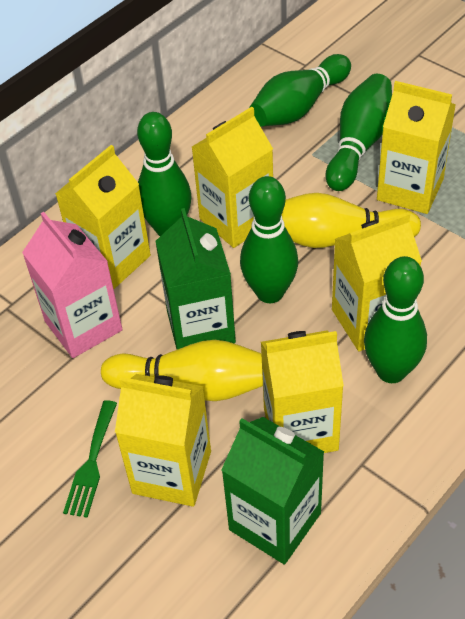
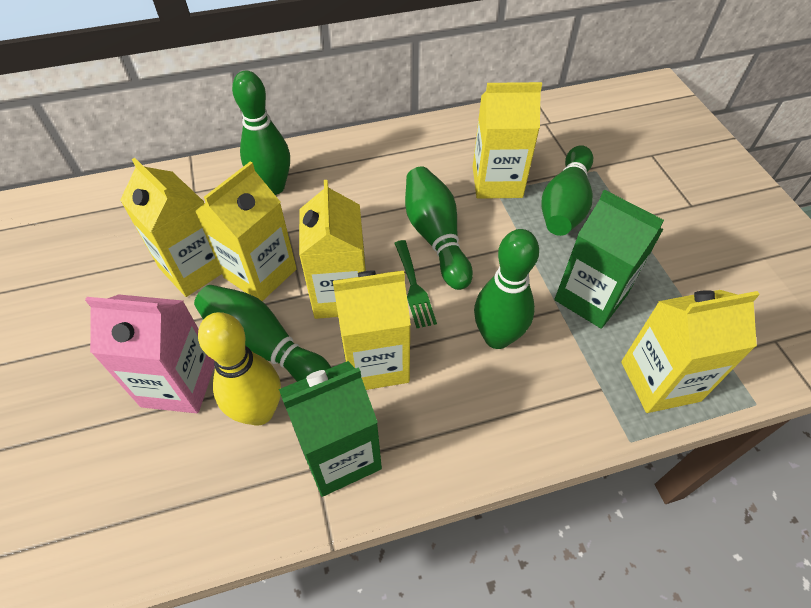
yellow bowling pin: 2 -> 1

